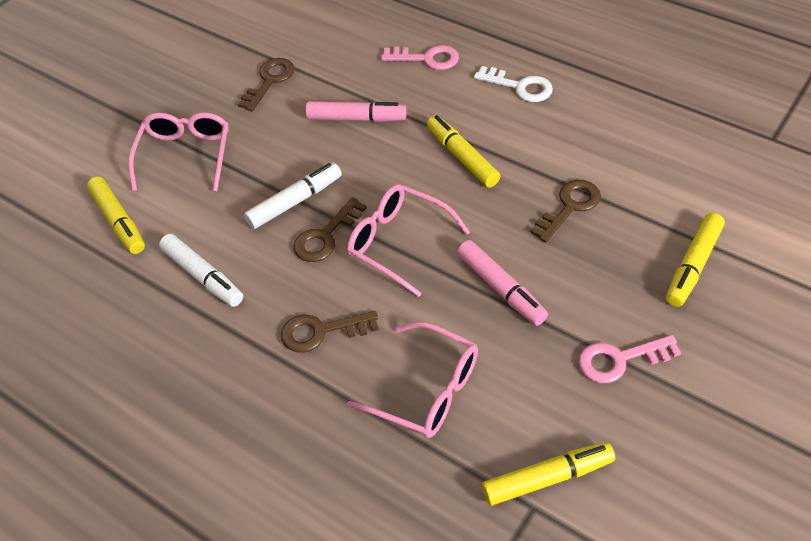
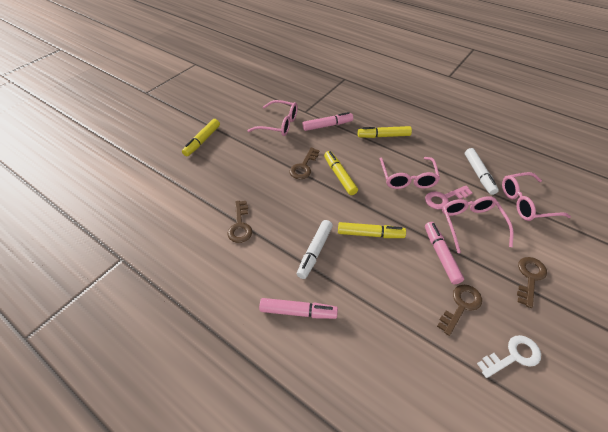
pink glasses: 3 -> 4
pink key: 2 -> 1
pink marker: 2 -> 3

